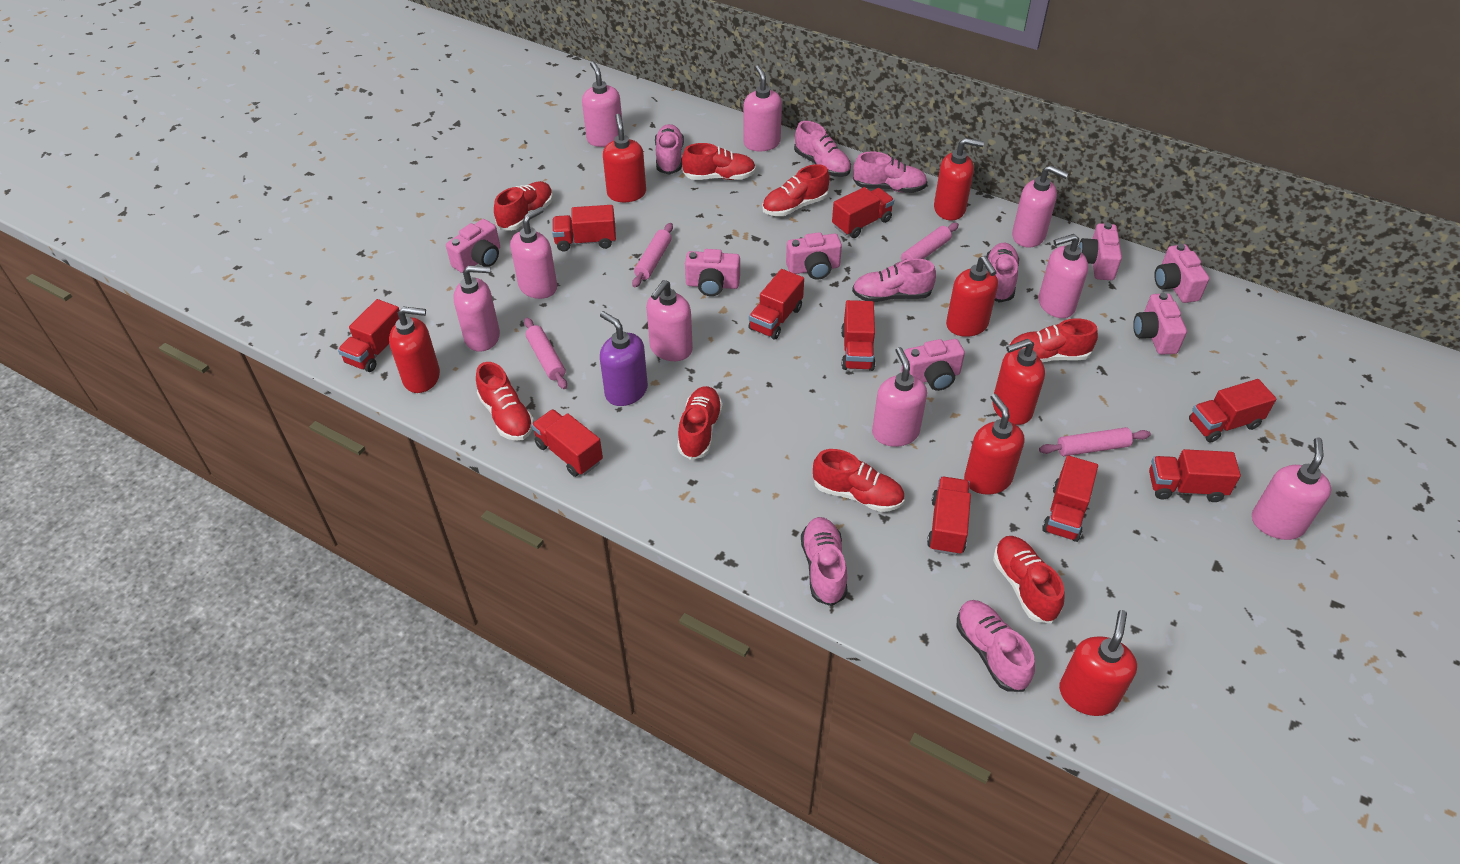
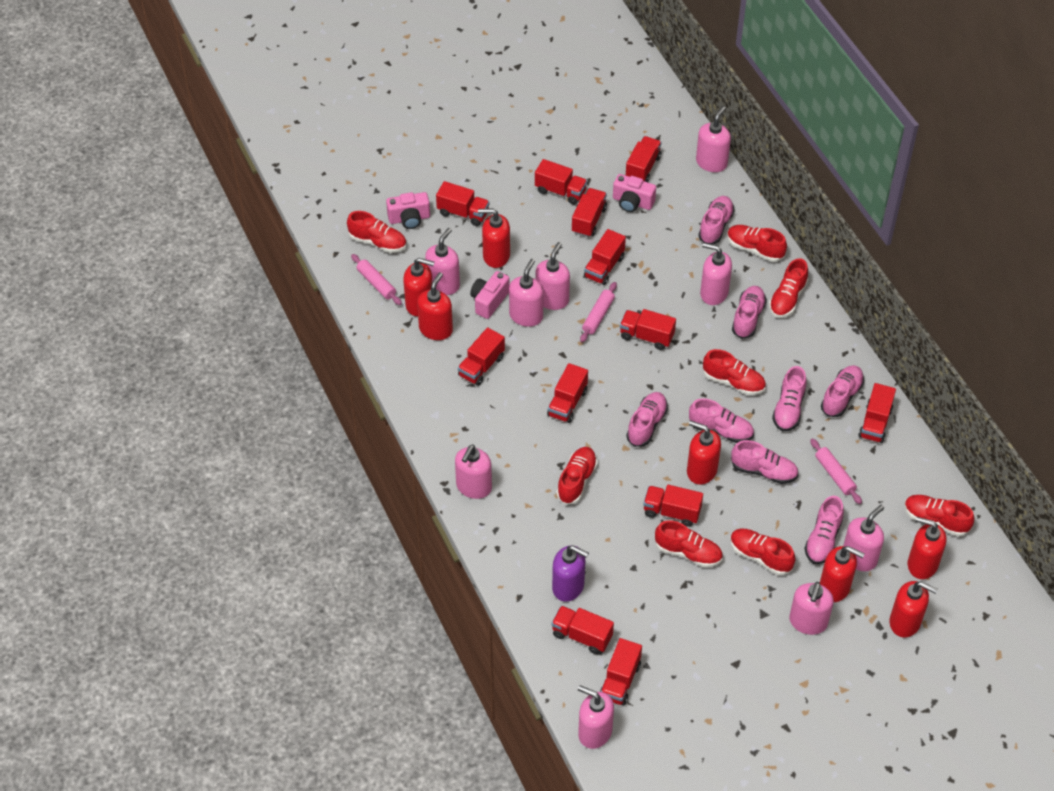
pink camera: 7 -> 3
pink rolling pin: 4 -> 3
pink shoe: 7 -> 8
red truck: 10 -> 12

